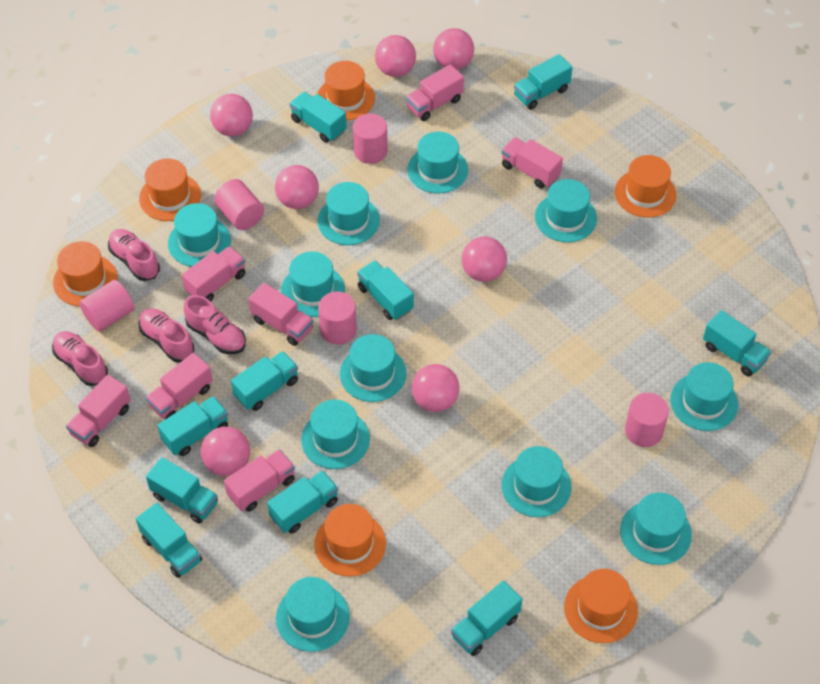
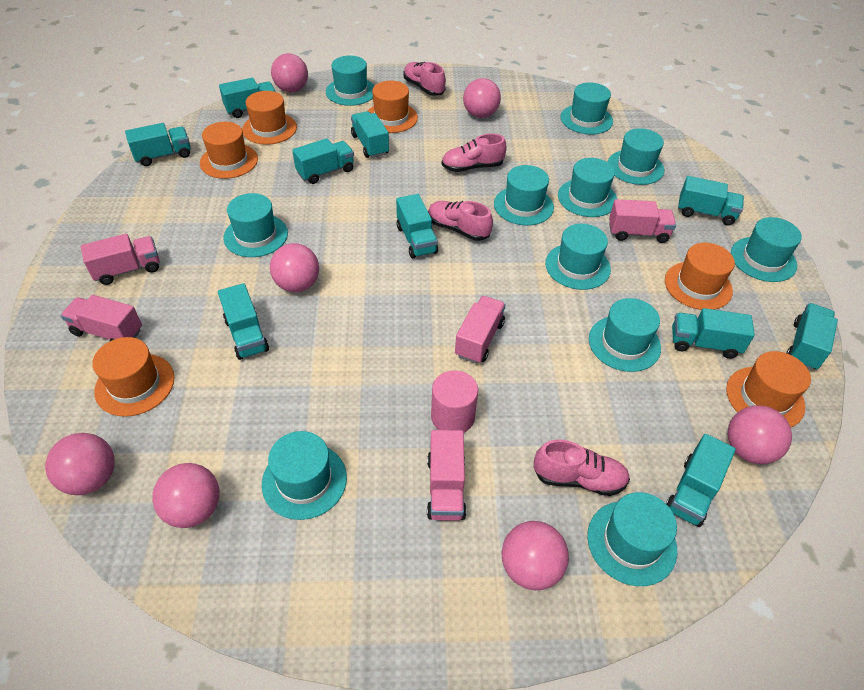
pink cylinder: 5 -> 1
pink truck: 7 -> 5

